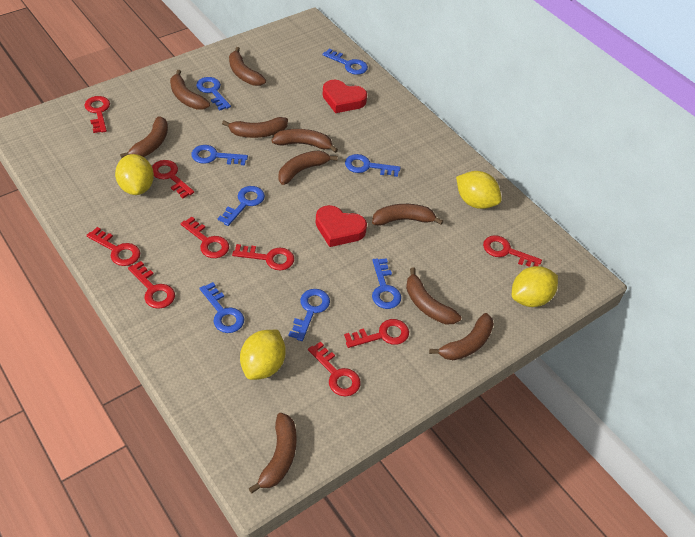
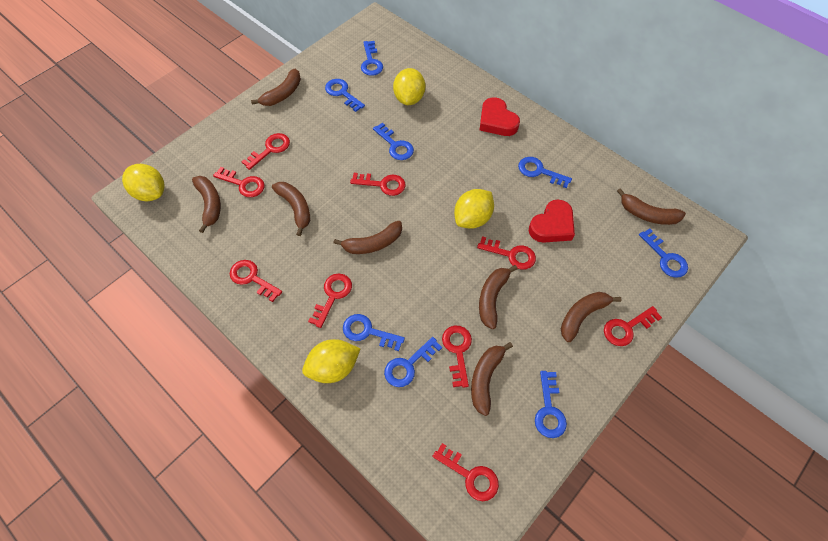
brown banana: 10 -> 8

